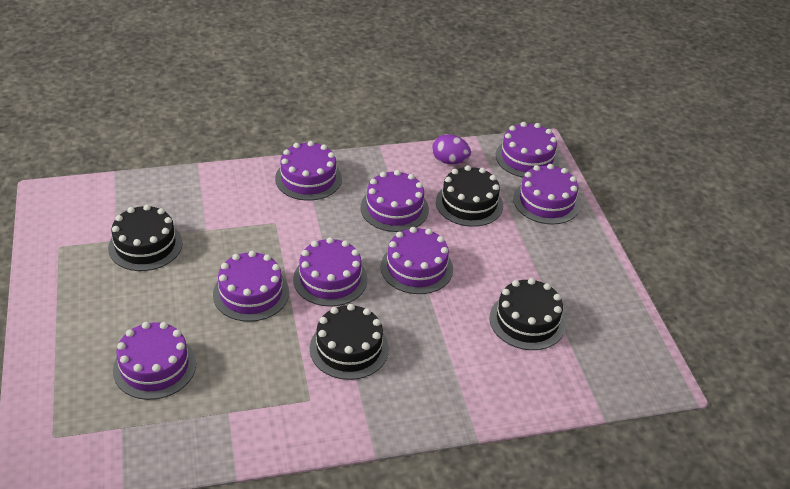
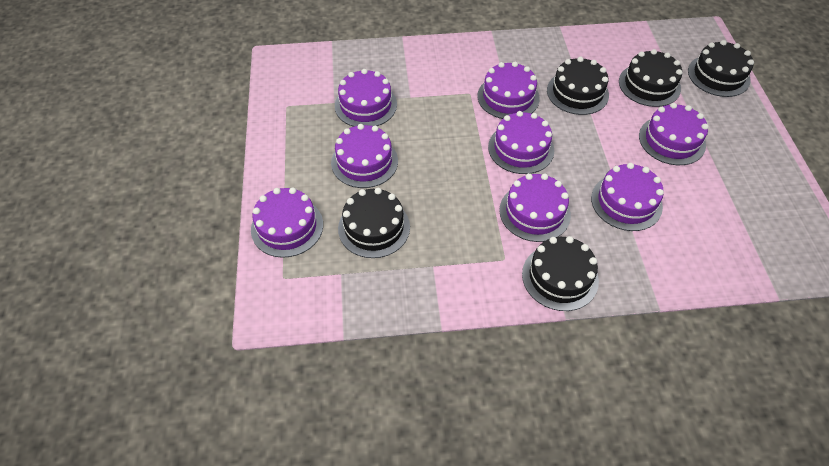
black cake: 4 -> 5
purple egg: 1 -> 0

